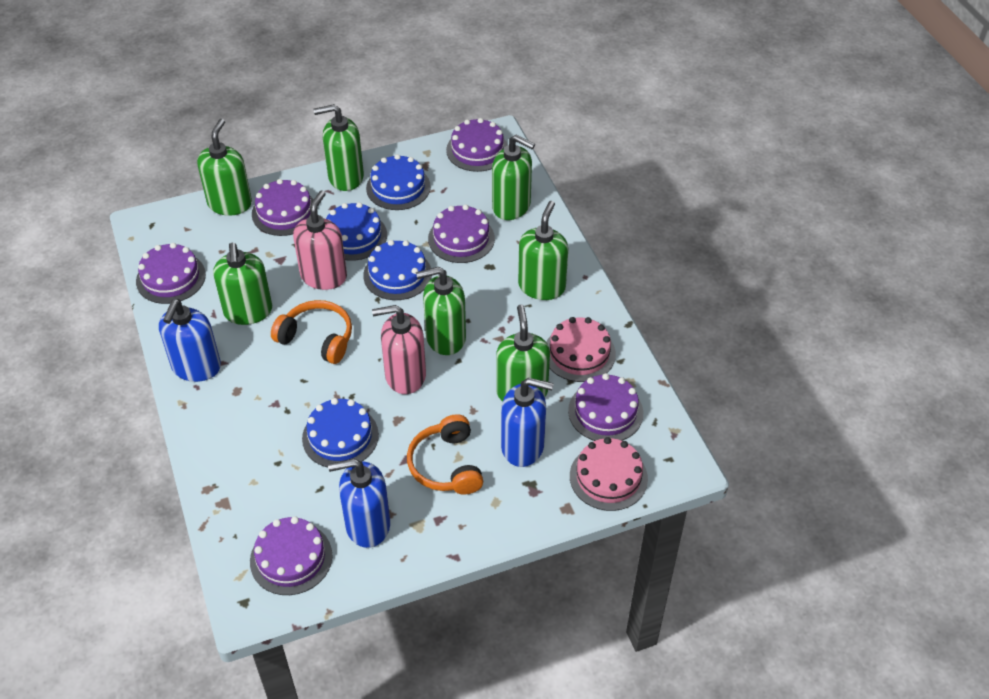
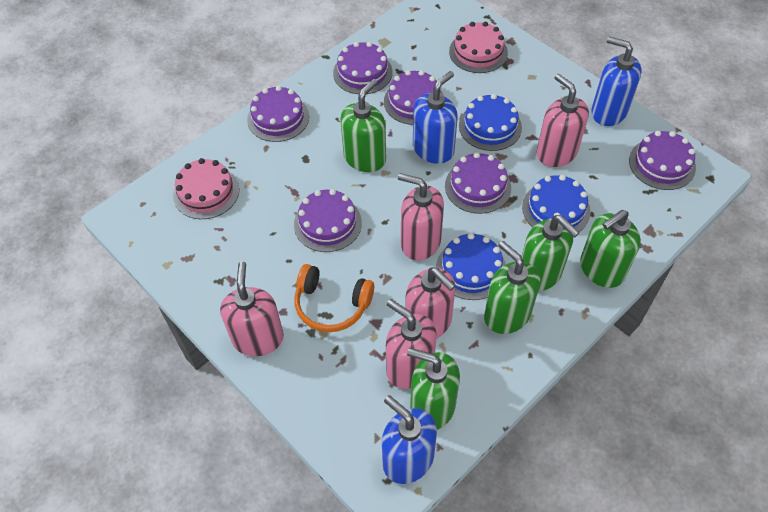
blue cake: 4 -> 3
green soap dispenser: 7 -> 5
orange headphones: 2 -> 1
pink soap dispenser: 2 -> 5

